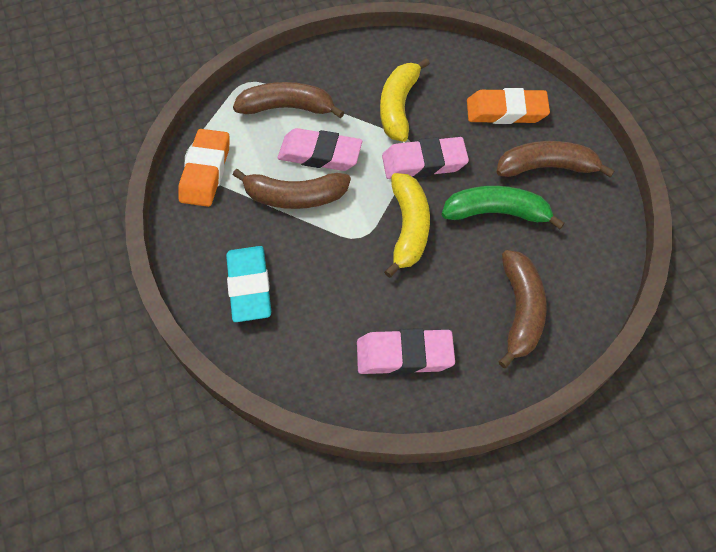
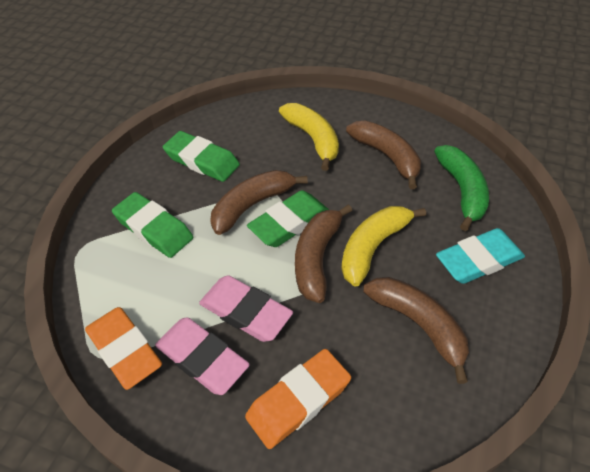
green eraser: 0 -> 3
pink eraser: 3 -> 2

